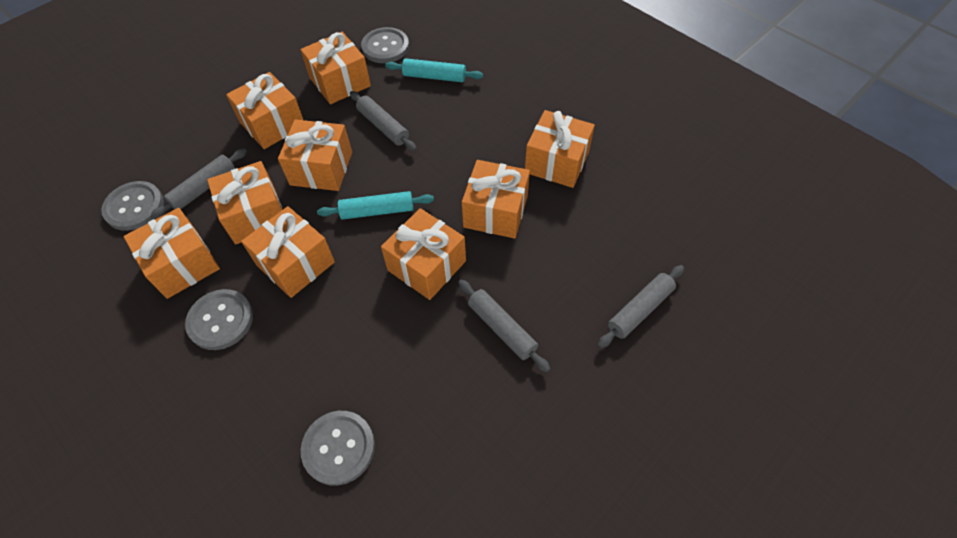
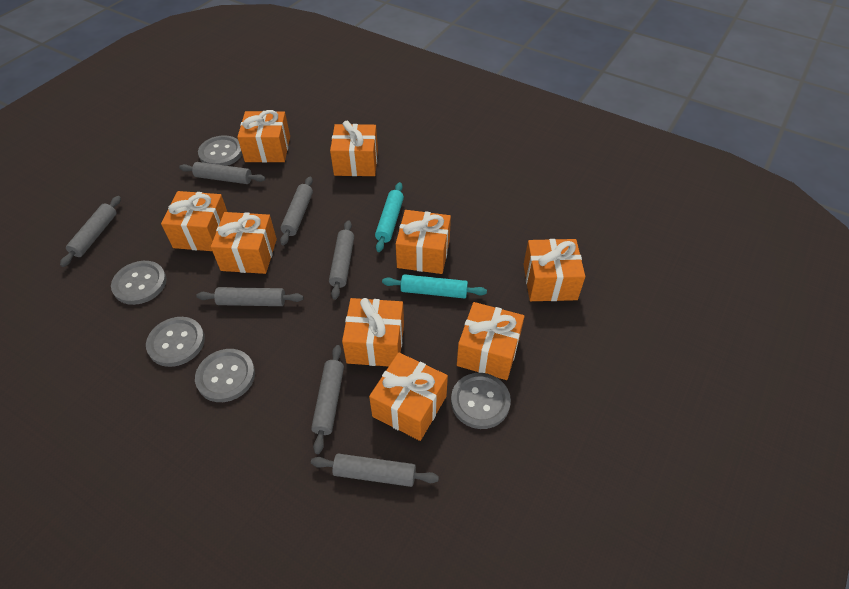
grey button: 4 -> 5
grey rolling pin: 4 -> 7

